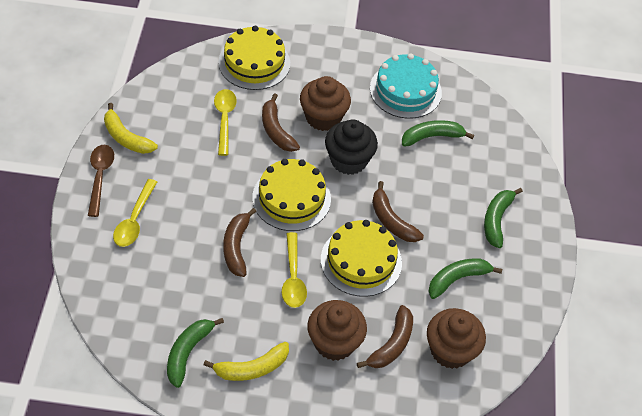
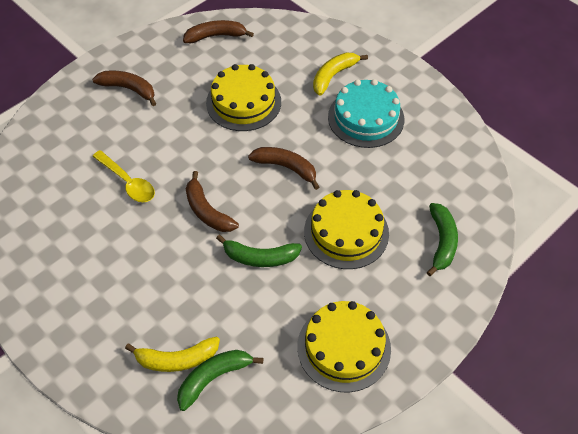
black cupcake: 1 -> 0
brown cupcake: 3 -> 0
brown spoon: 1 -> 0
green banana: 4 -> 3
yellow spoon: 3 -> 1

